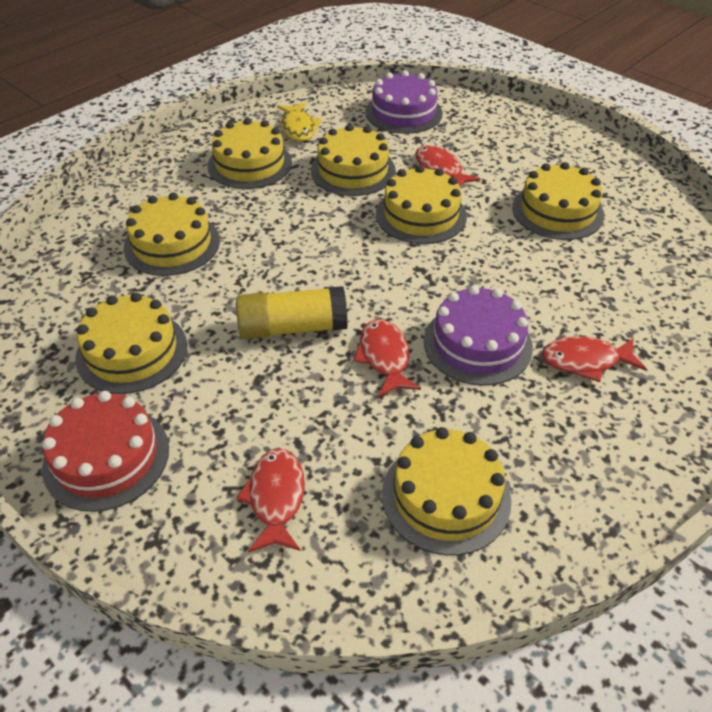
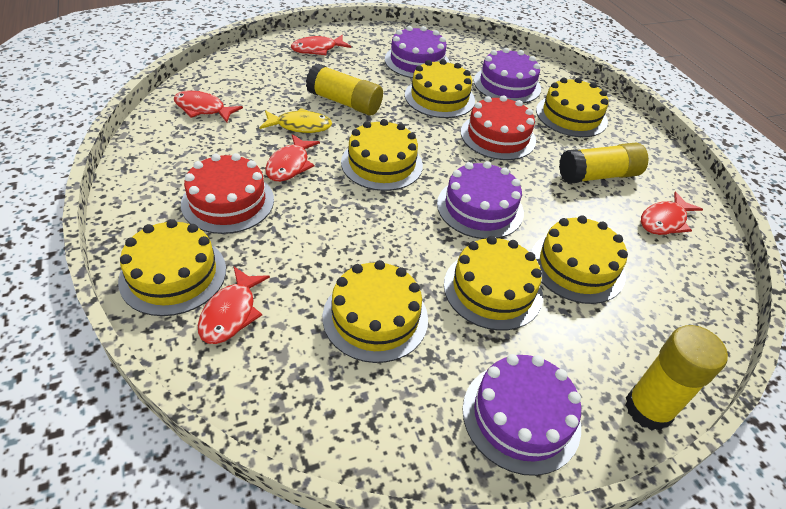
purple cake: 2 -> 4
red cake: 1 -> 2
red fish: 4 -> 5
yellow glue stick: 1 -> 3

